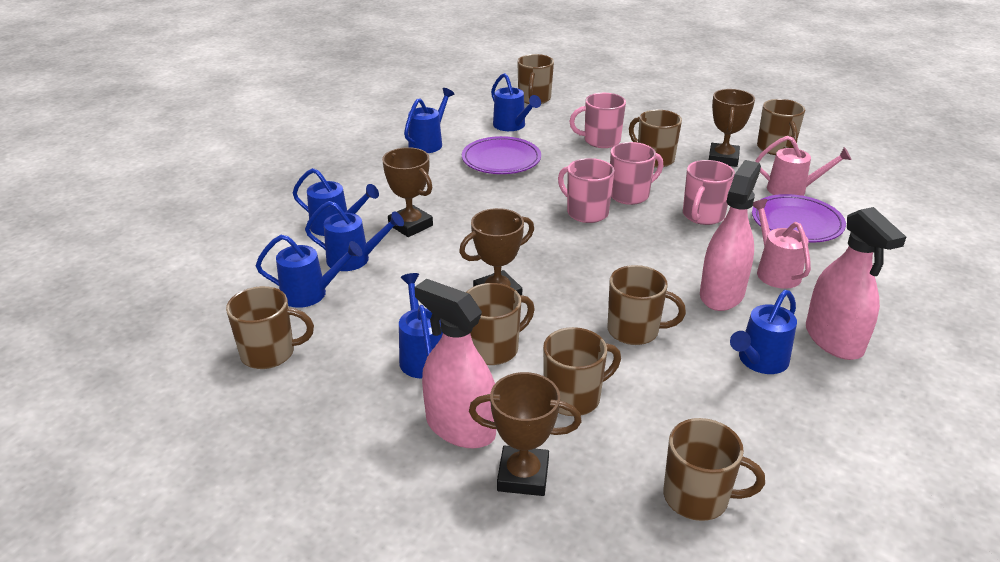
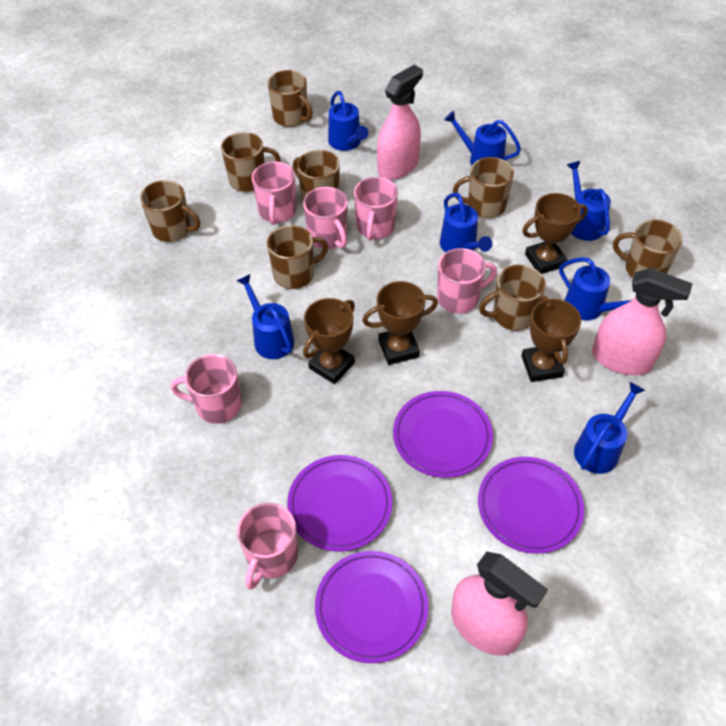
pink mug: 4 -> 6
pink watering can: 2 -> 0
purple plate: 2 -> 4

